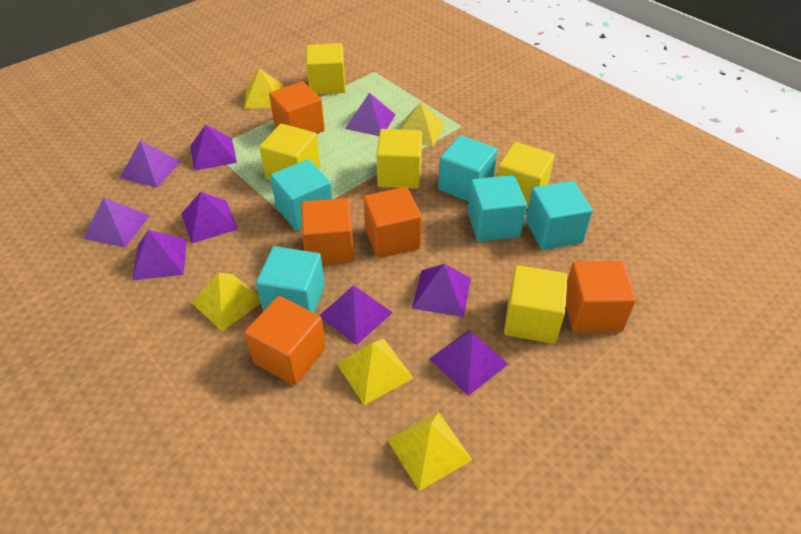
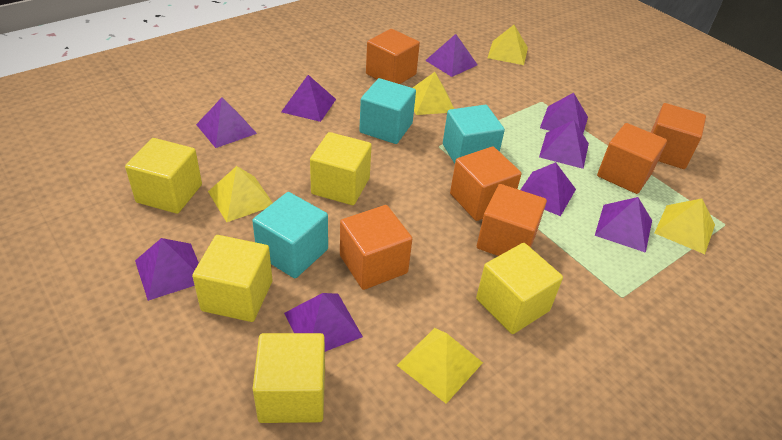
orange cube: 5 -> 6
turquoise cube: 5 -> 3

